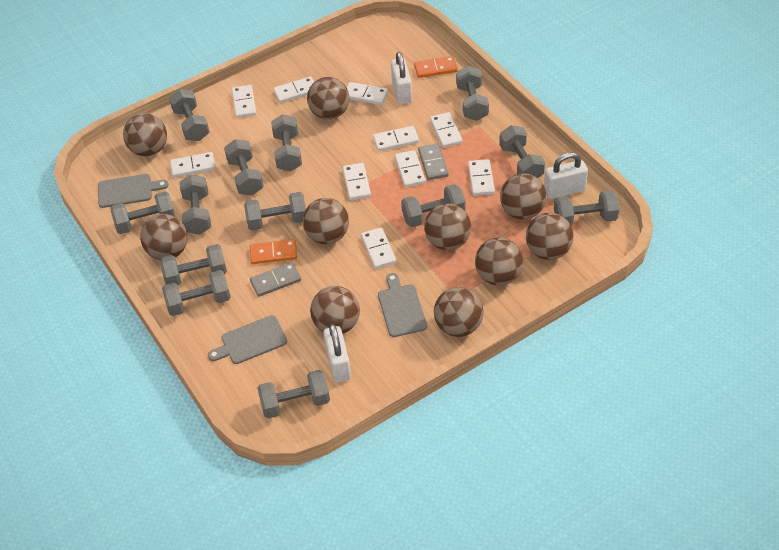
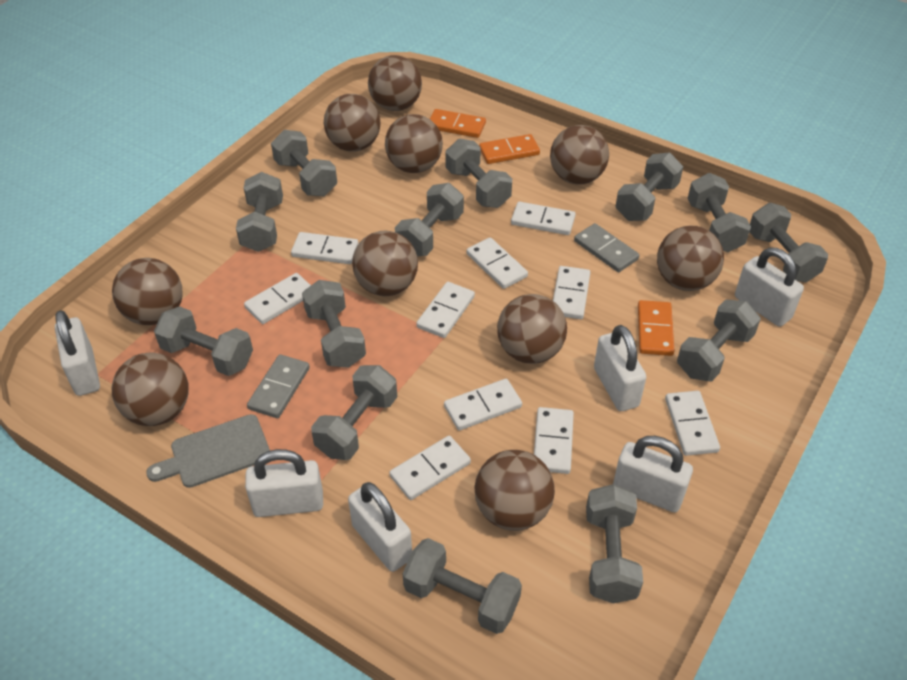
grey cutting board: 3 -> 1
orange domino: 2 -> 3
white padlock: 3 -> 6

